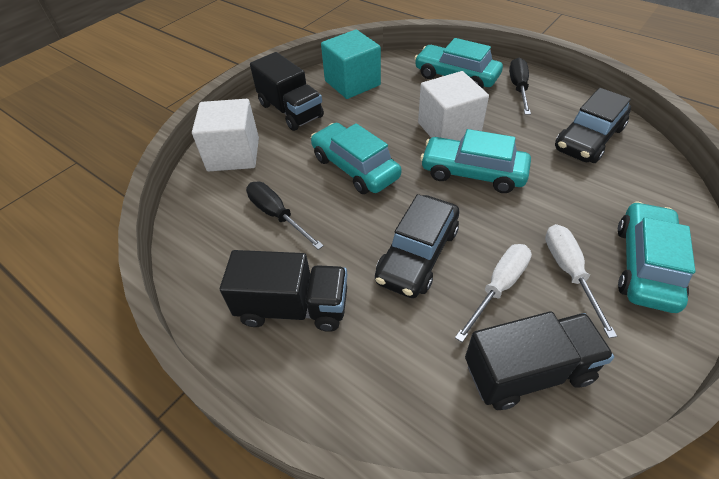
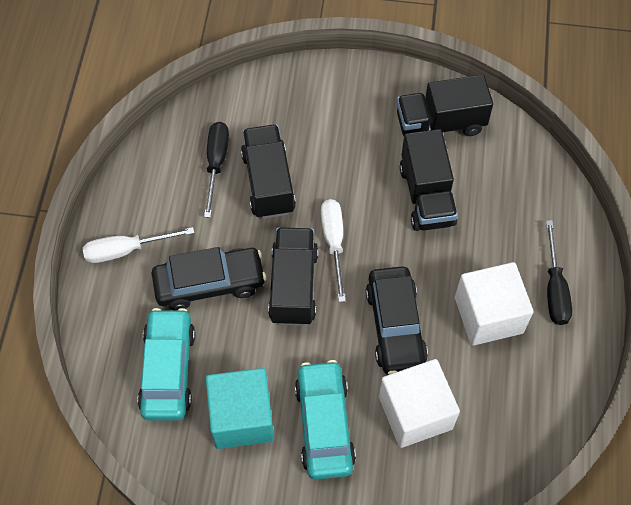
black truck: 3 -> 4
turquoise car: 4 -> 2

